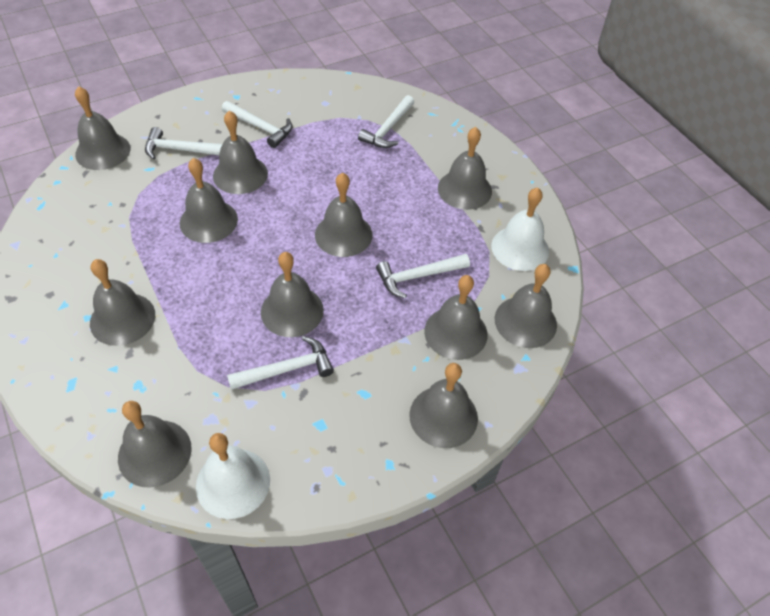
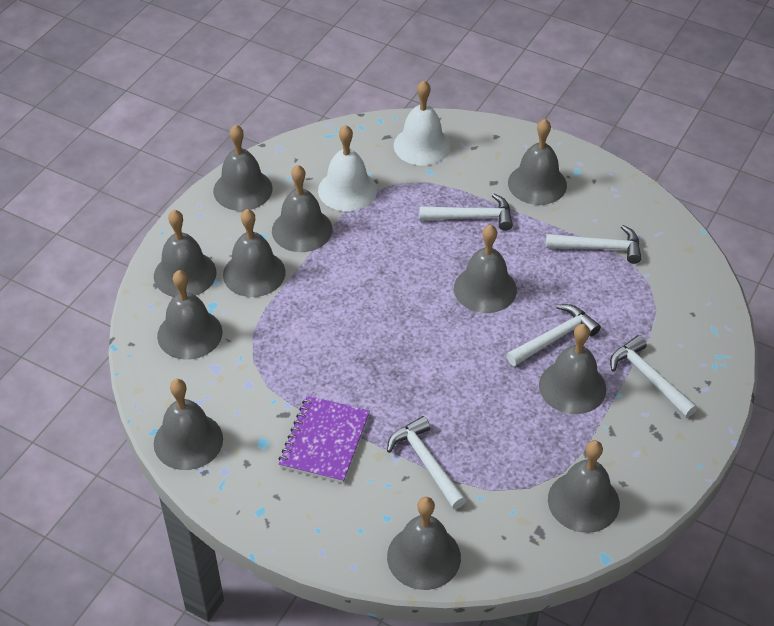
purple notebook: 0 -> 1

